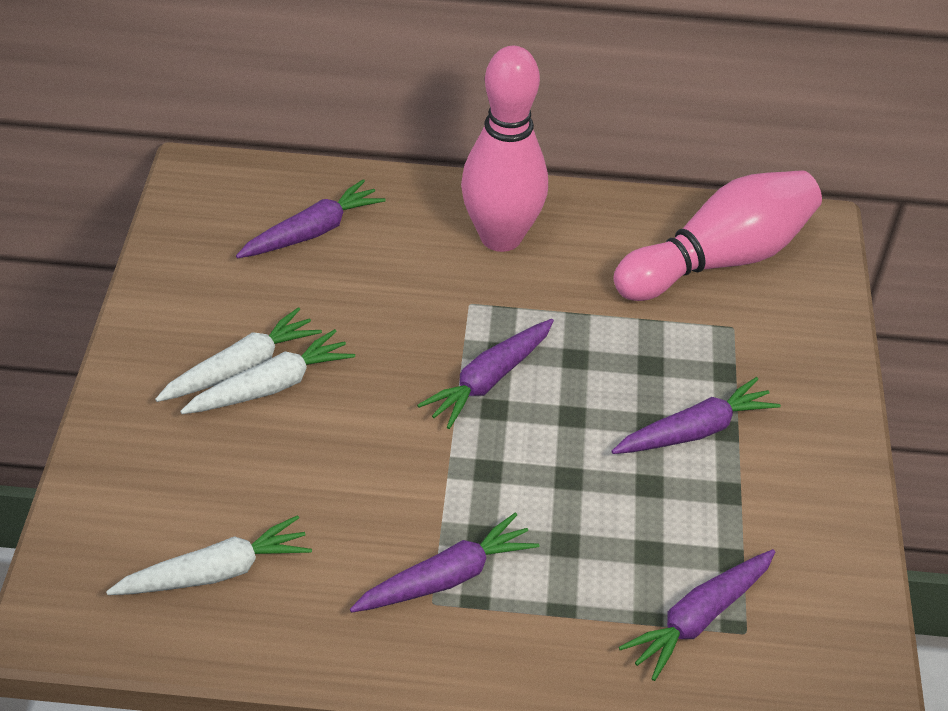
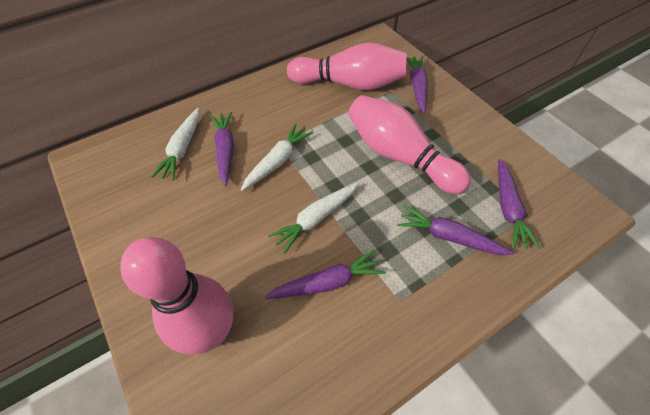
pink bowling pin: 2 -> 3

